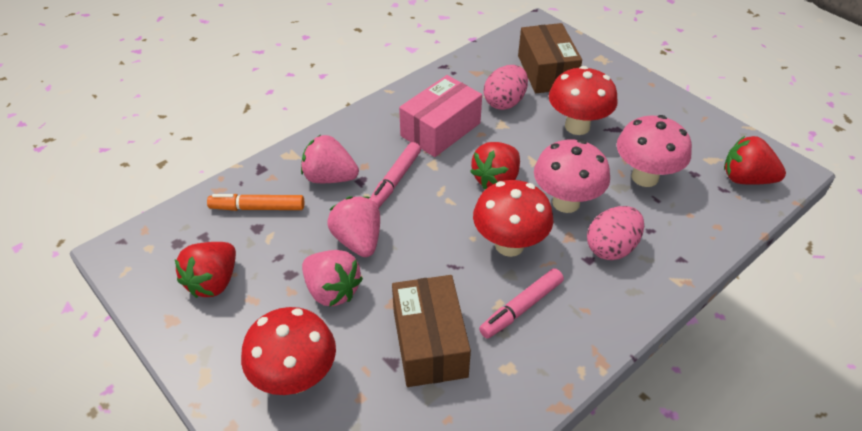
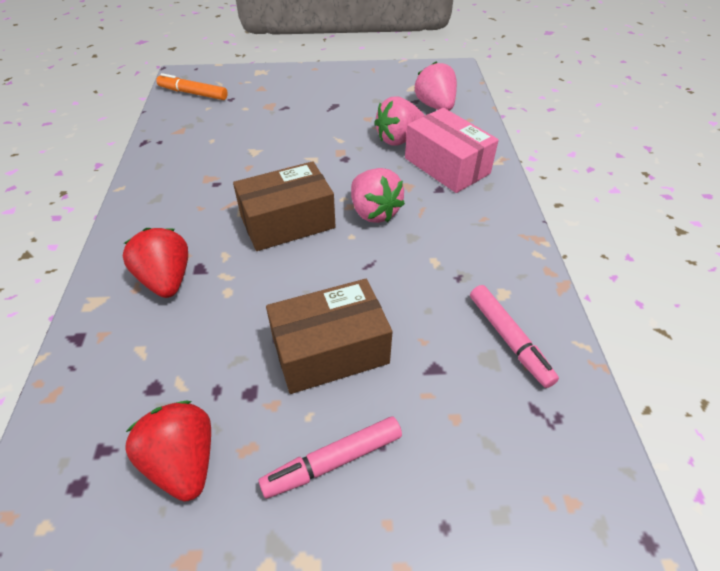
pink egg: 2 -> 0
pink mushroom: 2 -> 0
red mushroom: 3 -> 0
red strawberry: 3 -> 2

